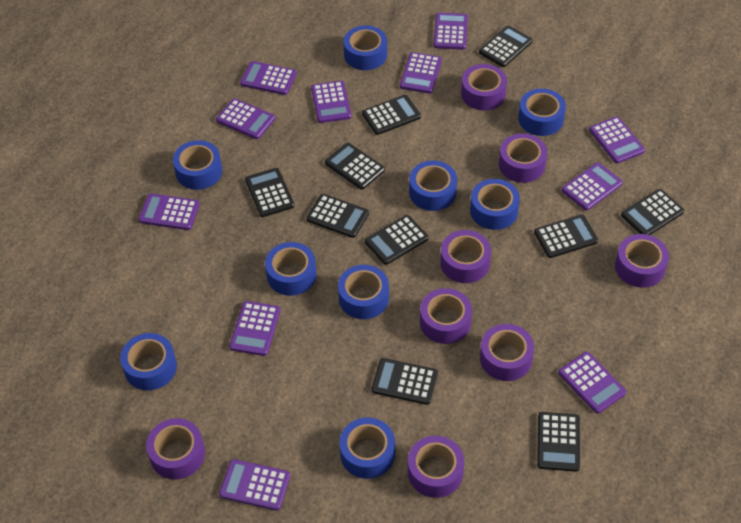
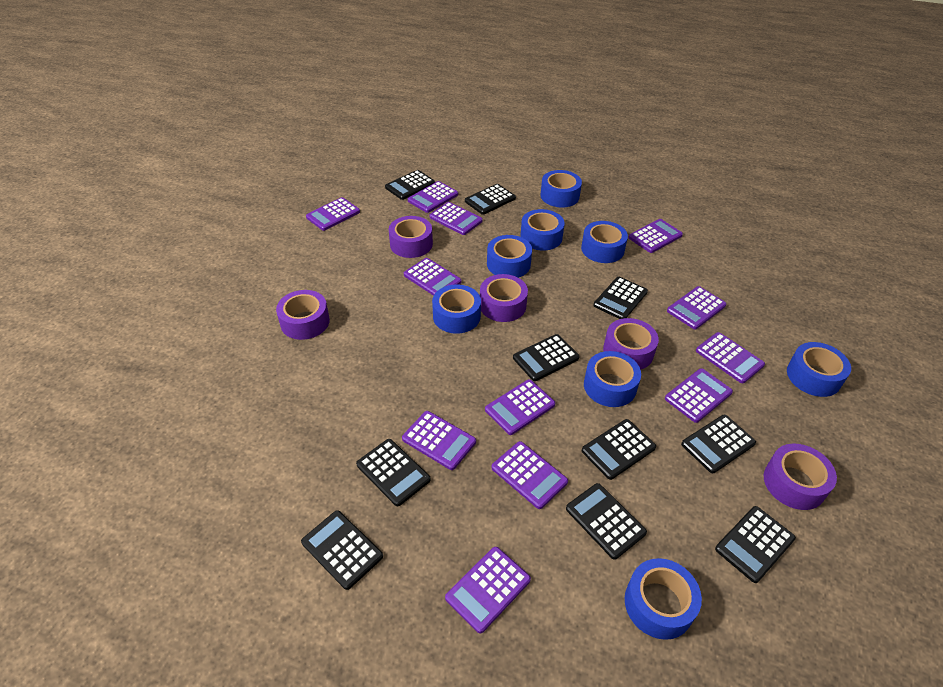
blue tape: 9 -> 8
purple calculator: 11 -> 12
purple tape: 8 -> 5

